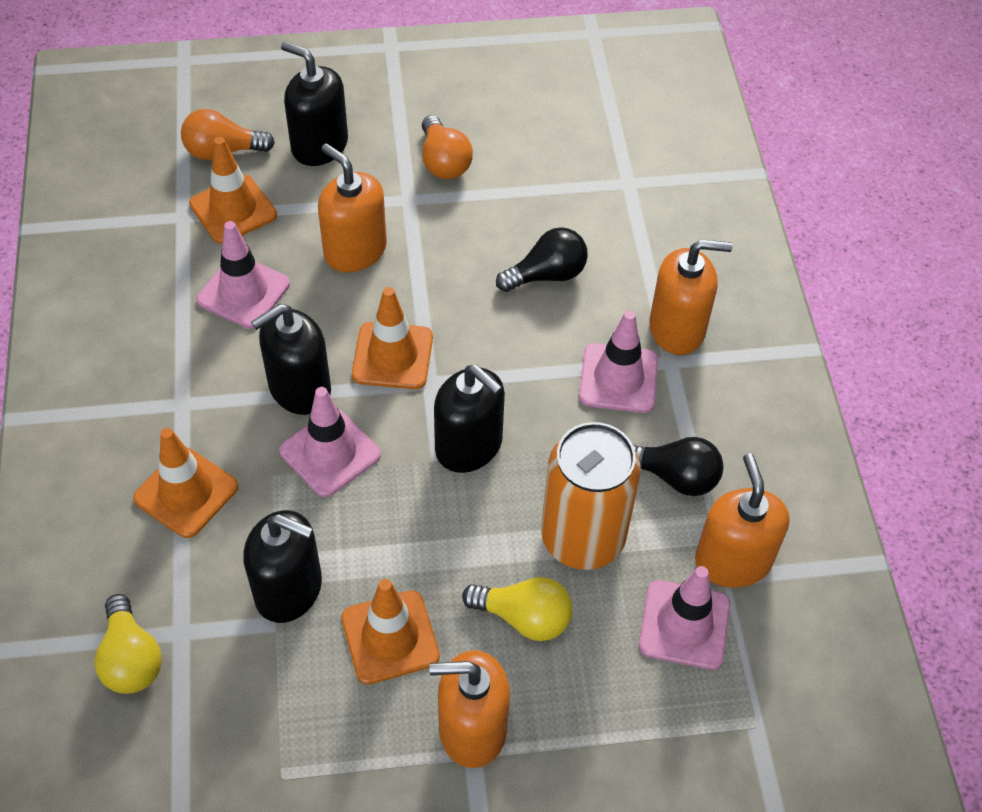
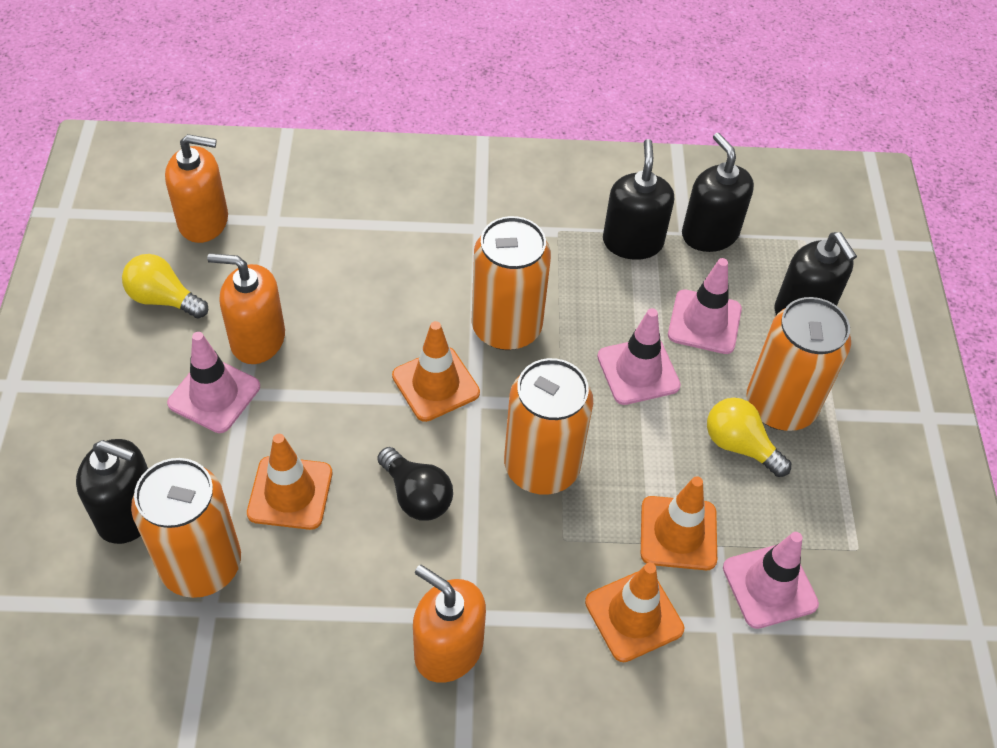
black light bulb: 2 -> 1
orange can: 1 -> 4
orange light bulb: 2 -> 0
orange soap dispenser: 4 -> 3

